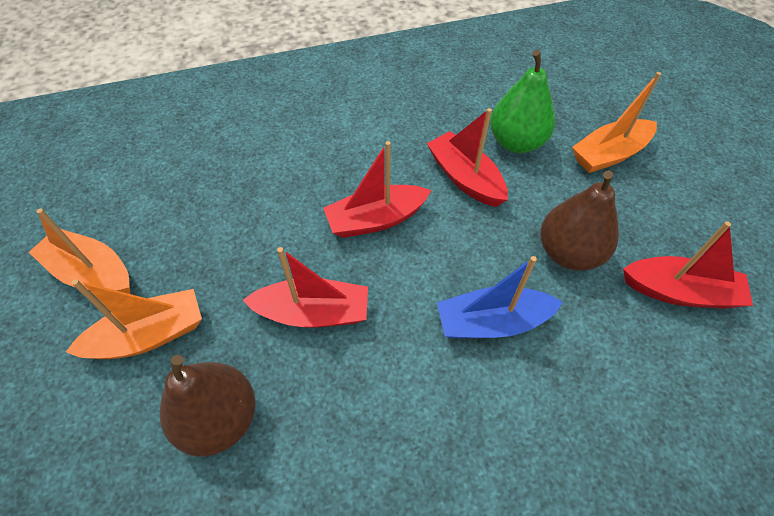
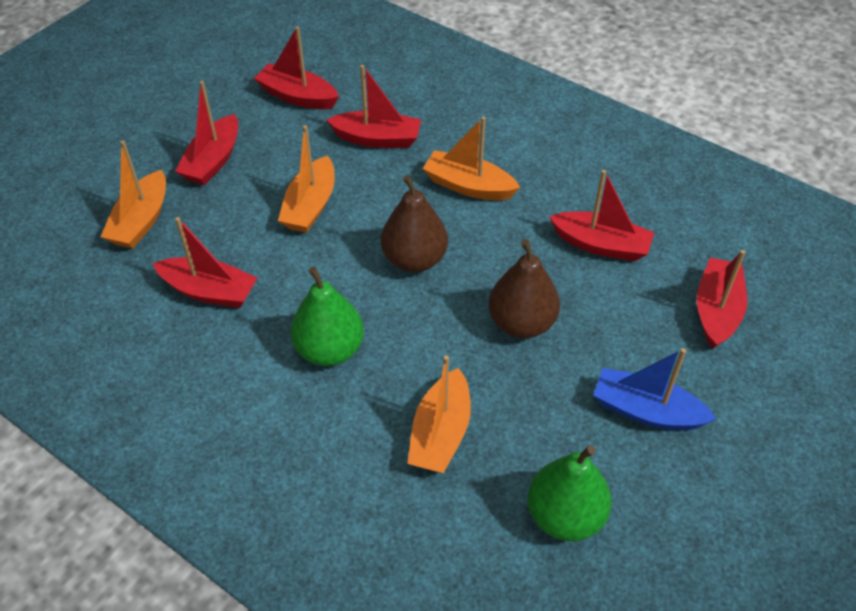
green pear: 1 -> 2
orange boat: 3 -> 4
red boat: 4 -> 6

